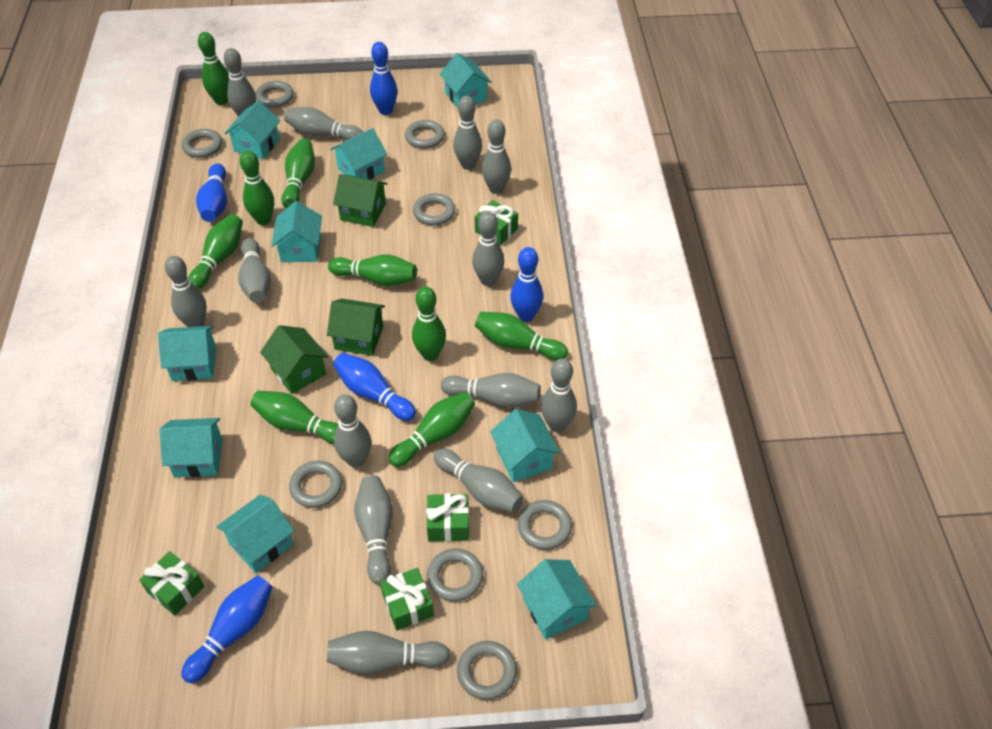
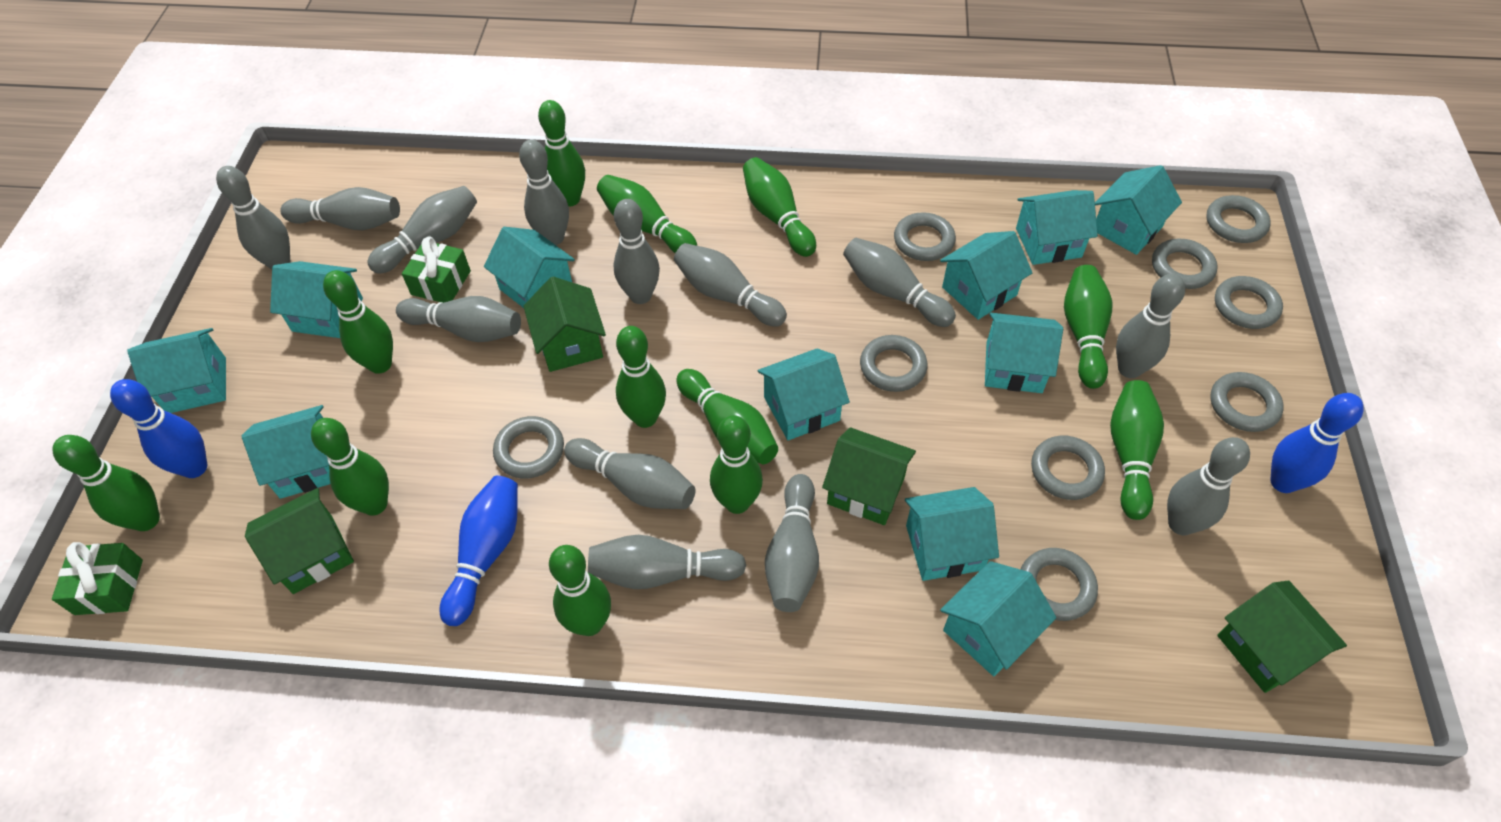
blue bowling pin: 5 -> 3
green bowling pin: 9 -> 12
green gift: 4 -> 2
green house: 3 -> 4
grey ring: 8 -> 9
turquoise house: 9 -> 11

